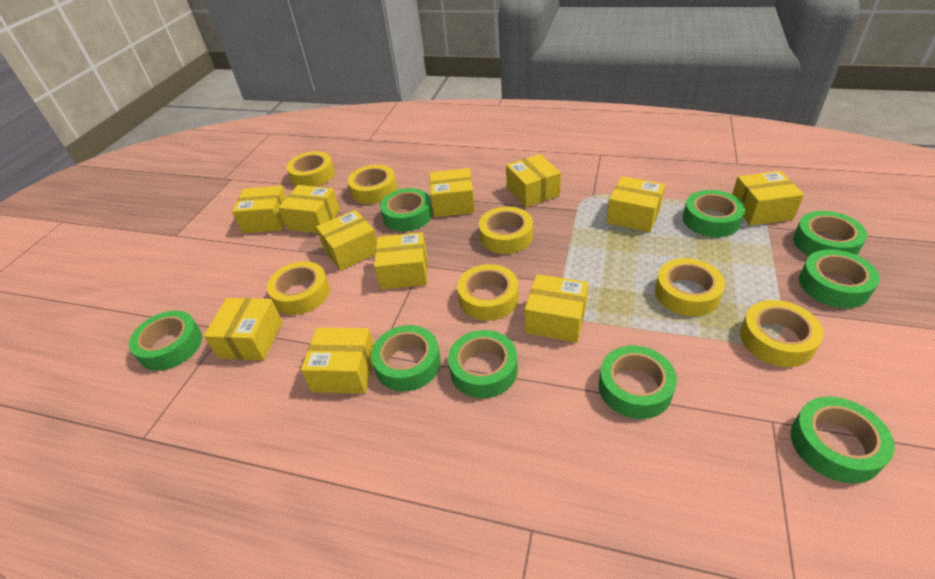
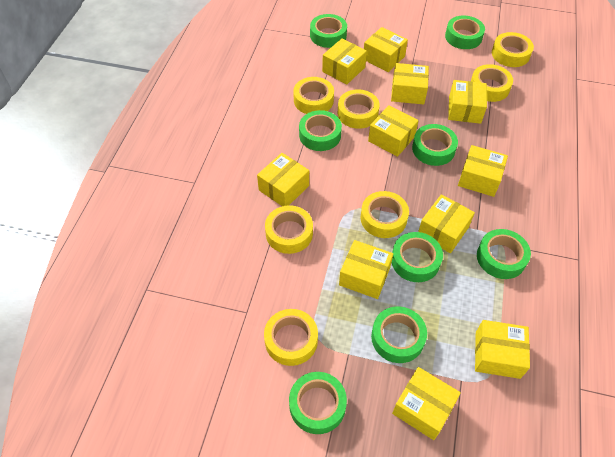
green tape: 9 -> 8

